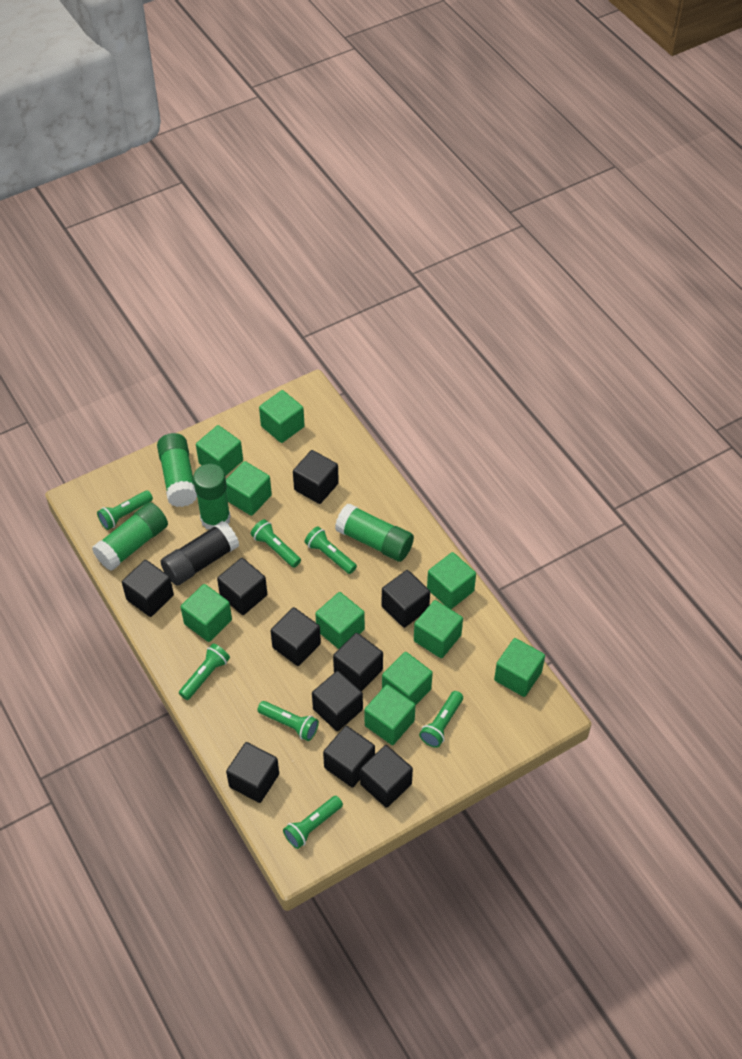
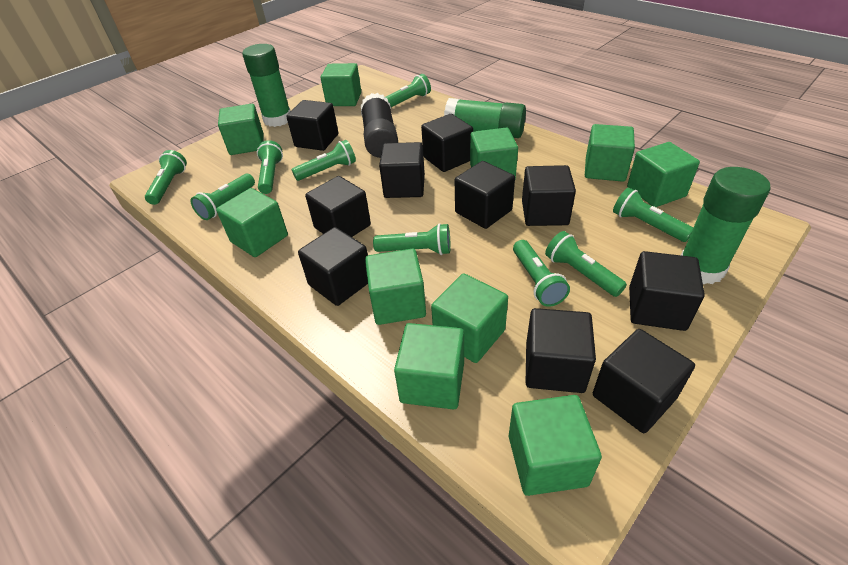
green flashlight: 7 -> 9
green glue stick: 4 -> 3

